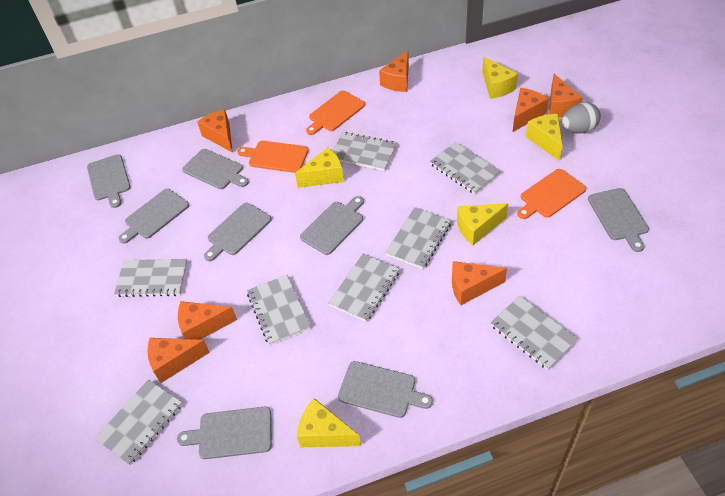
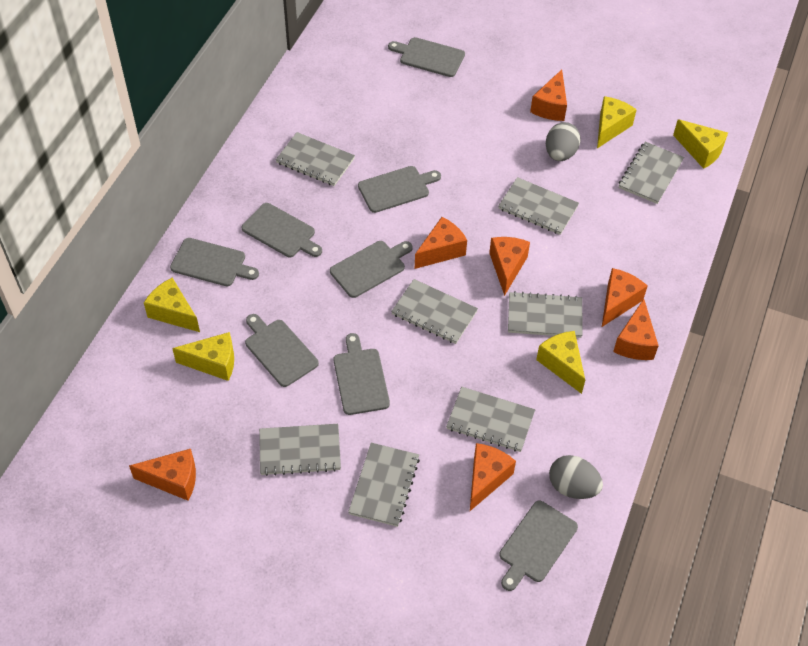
grey egg: 1 -> 2
orange cutting board: 3 -> 0

